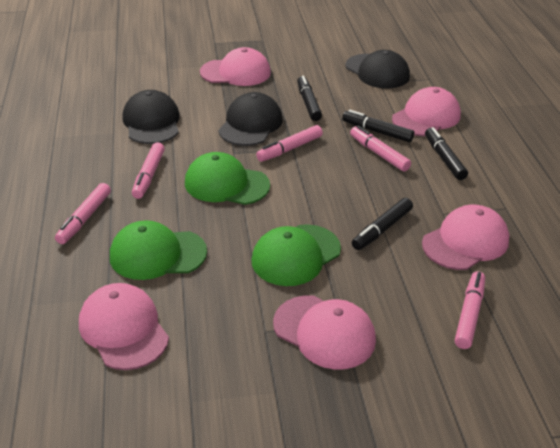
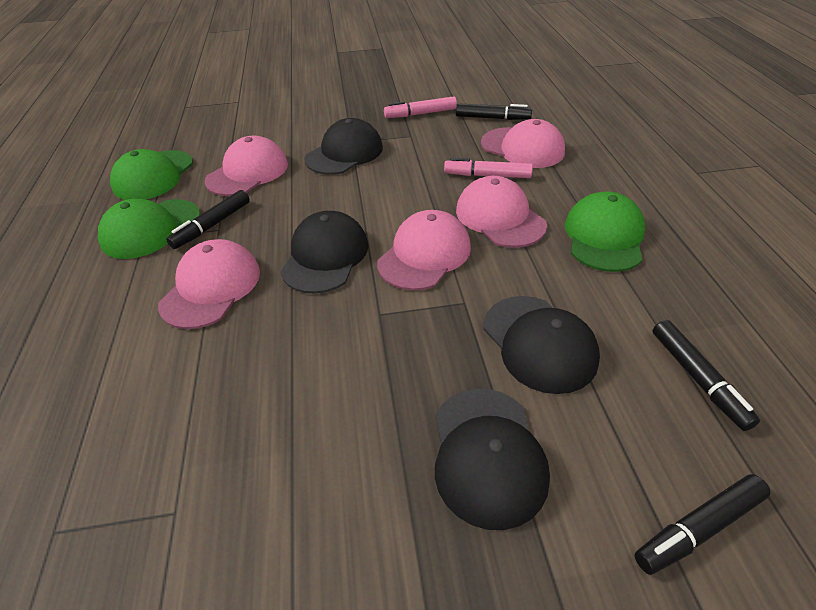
black cap: 3 -> 4
pink marker: 5 -> 2

